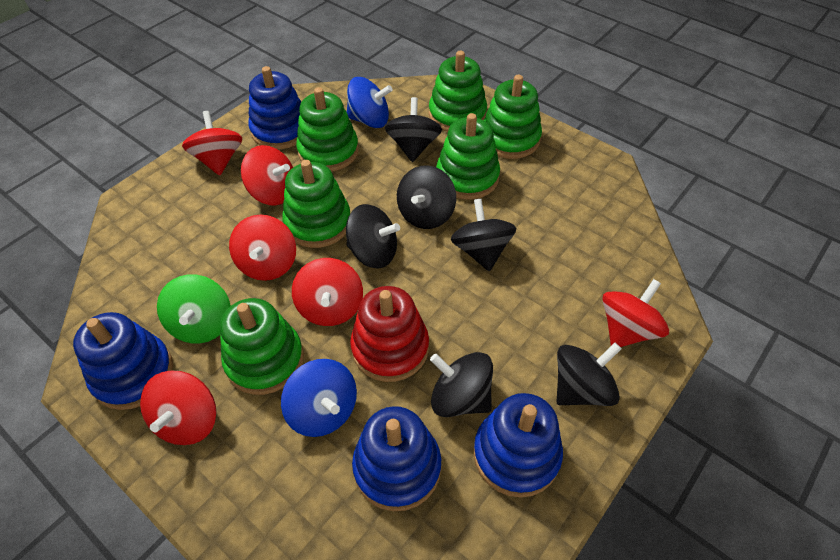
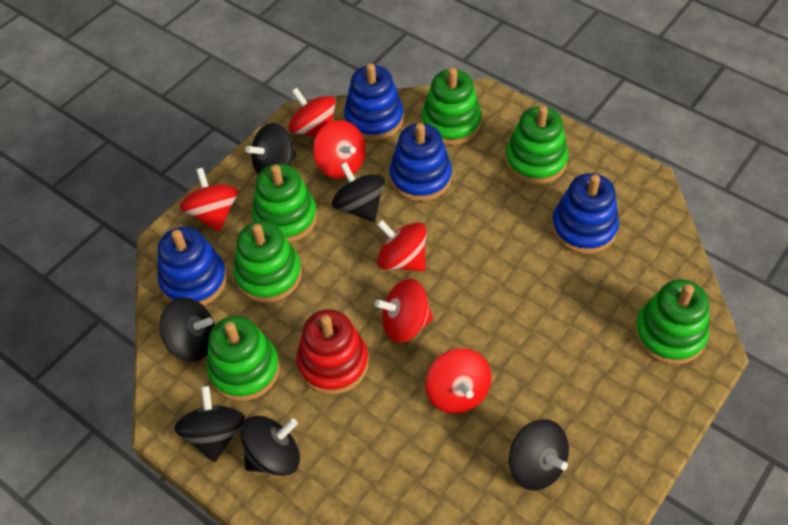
blue spinning top: 2 -> 0
green spinning top: 1 -> 0

